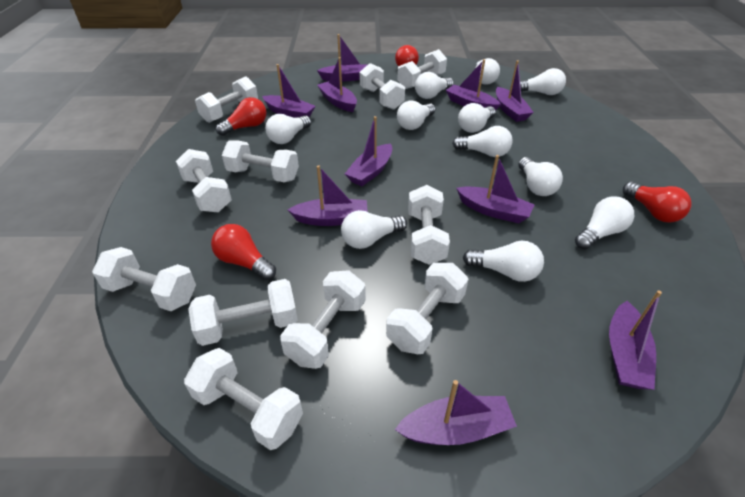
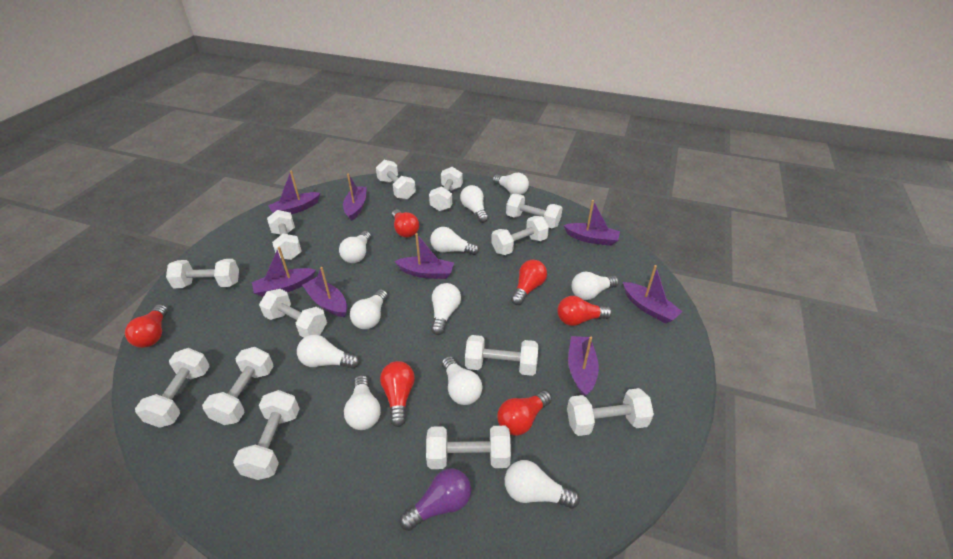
purple boat: 10 -> 8
purple light bulb: 0 -> 1
red light bulb: 4 -> 6
white dumbbell: 11 -> 13

